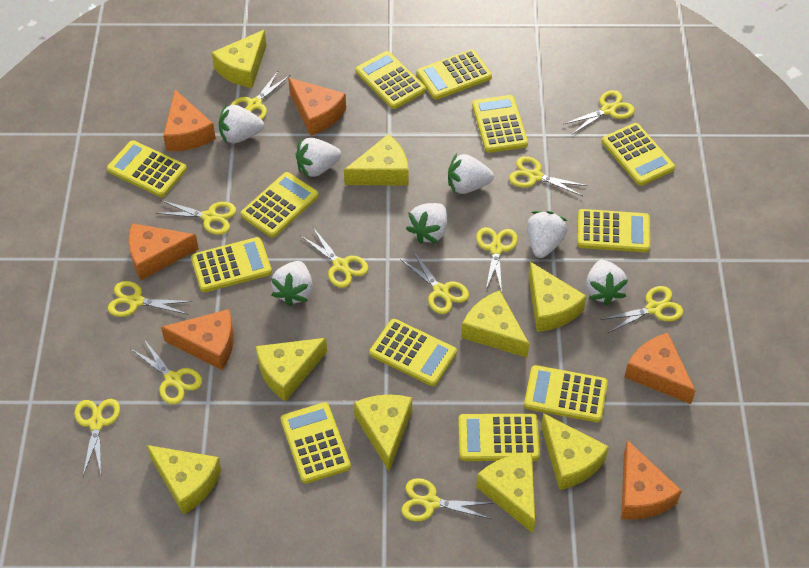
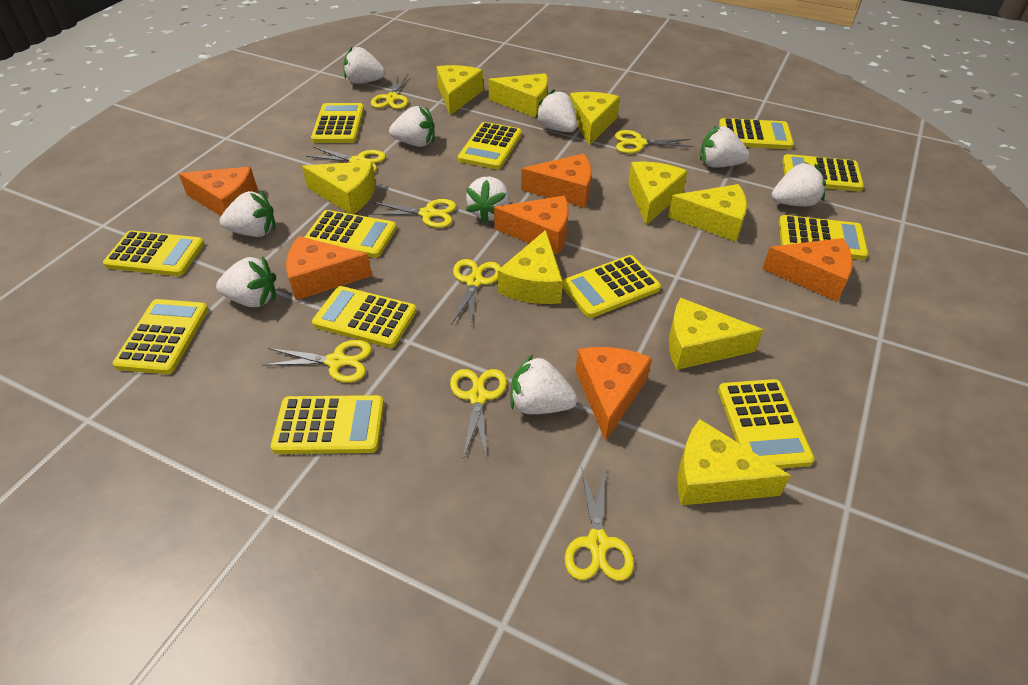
white strawberry: 7 -> 9
yellow scissors: 12 -> 8

